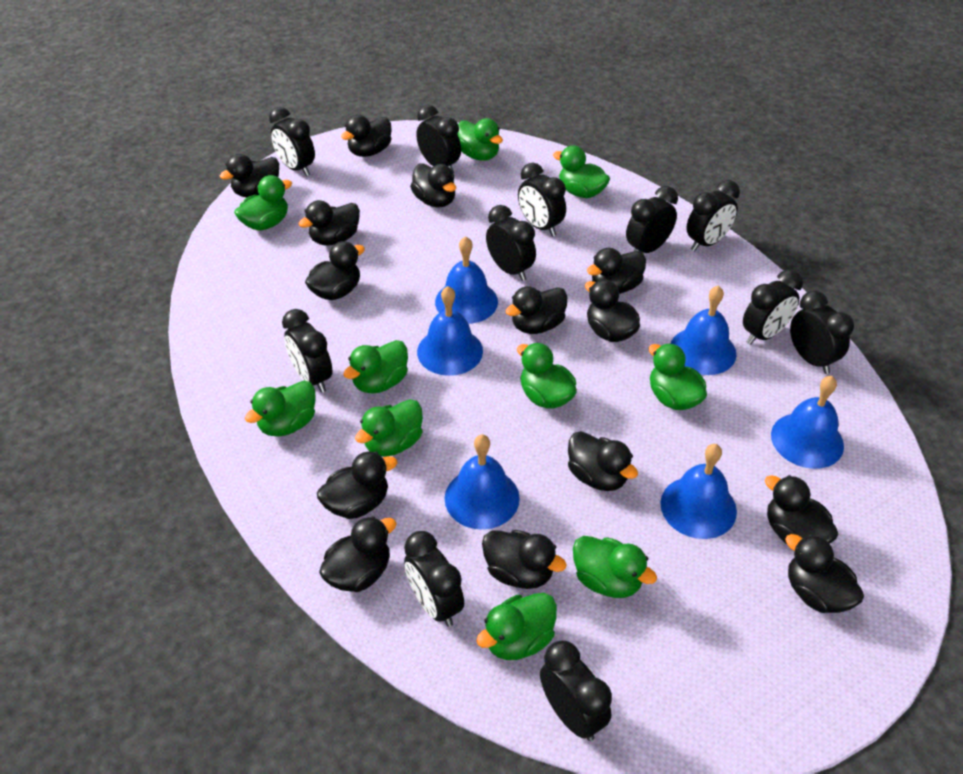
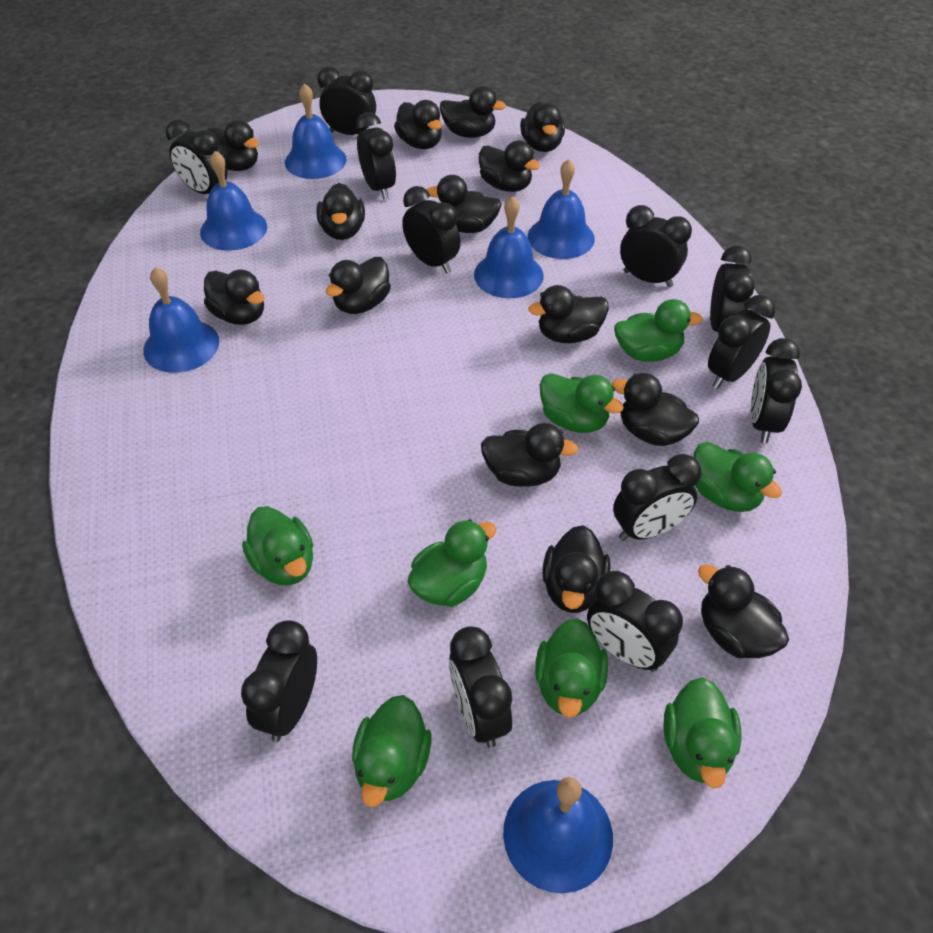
black clock: 11 -> 12
green duck: 10 -> 8

